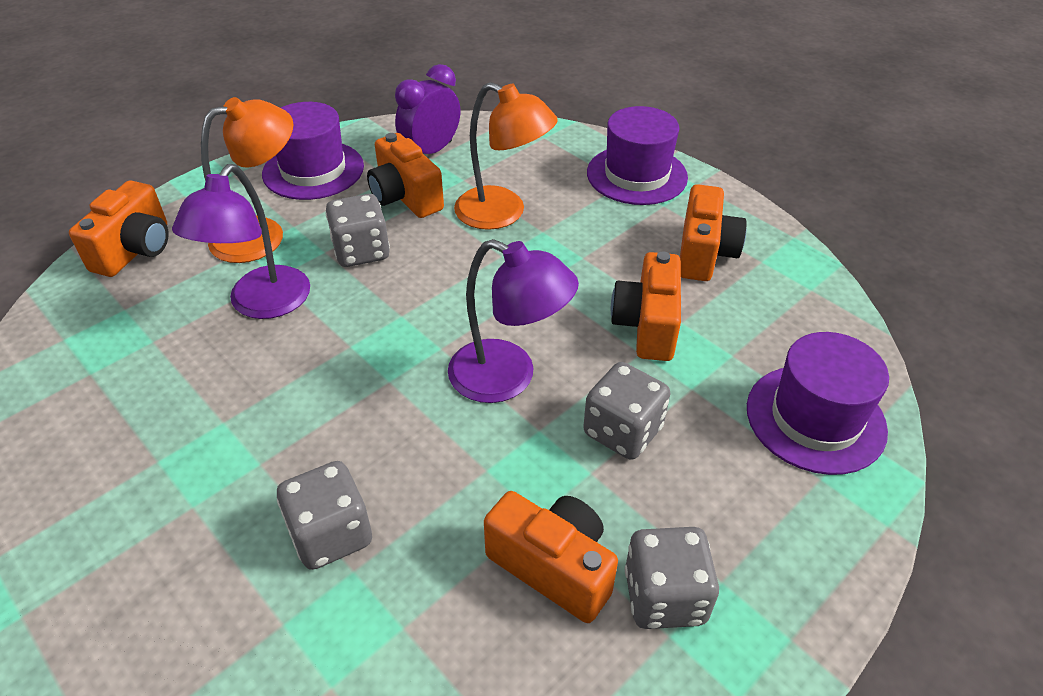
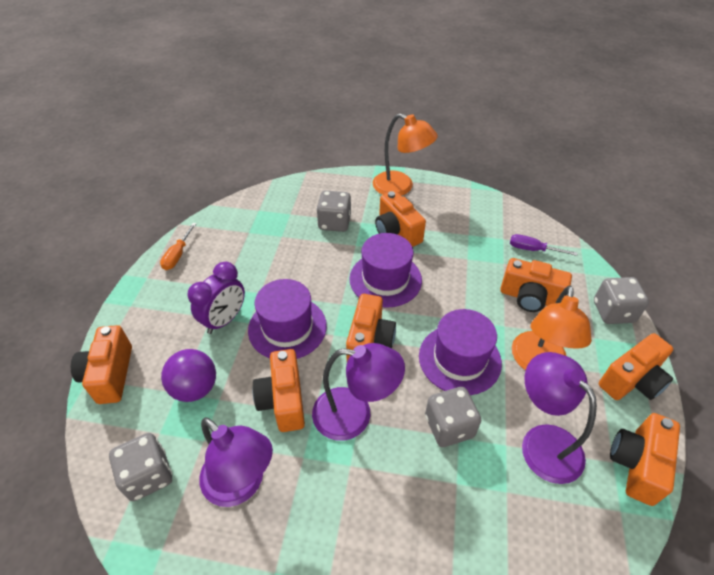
orange camera: 5 -> 7
orange screwdriver: 0 -> 1
purple ball: 0 -> 1
purple lamp: 2 -> 3
purple screwdriver: 0 -> 1

